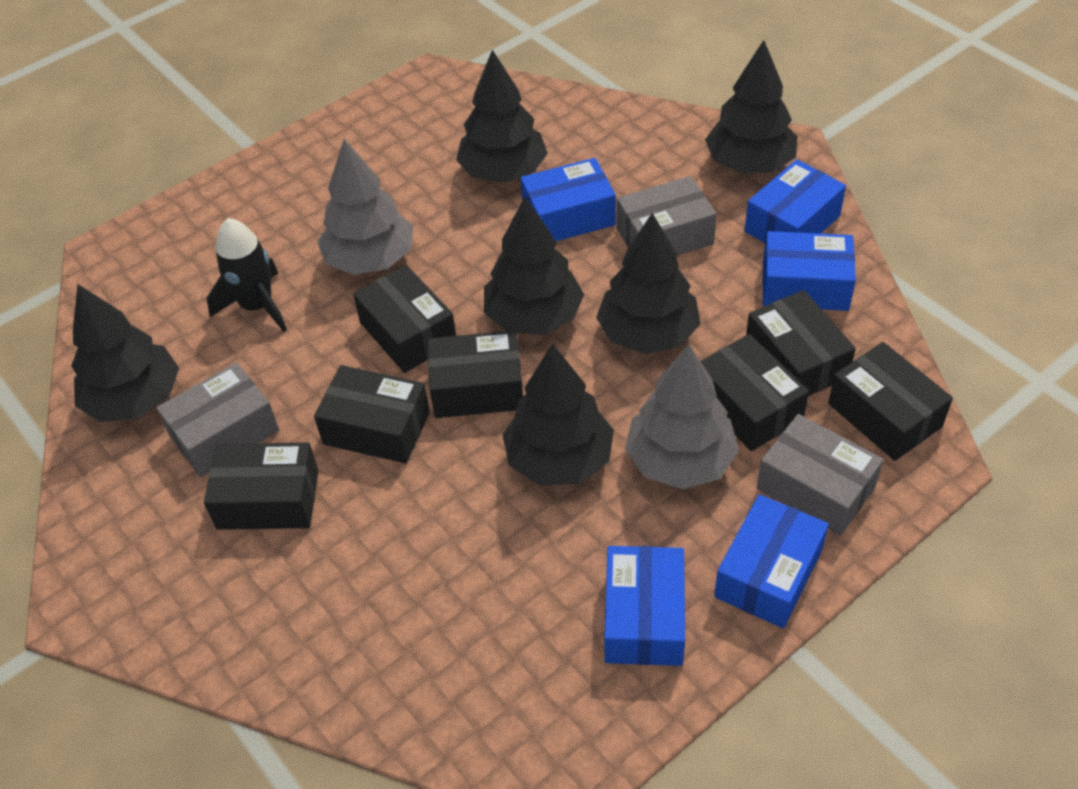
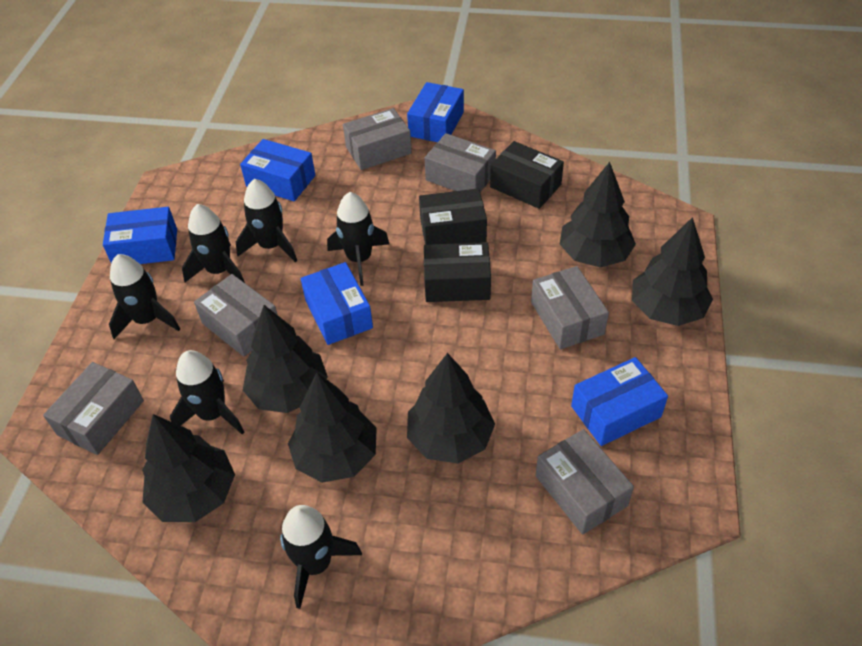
black box: 7 -> 3
black rocket: 1 -> 6
grey box: 3 -> 6
grey tree: 2 -> 0

